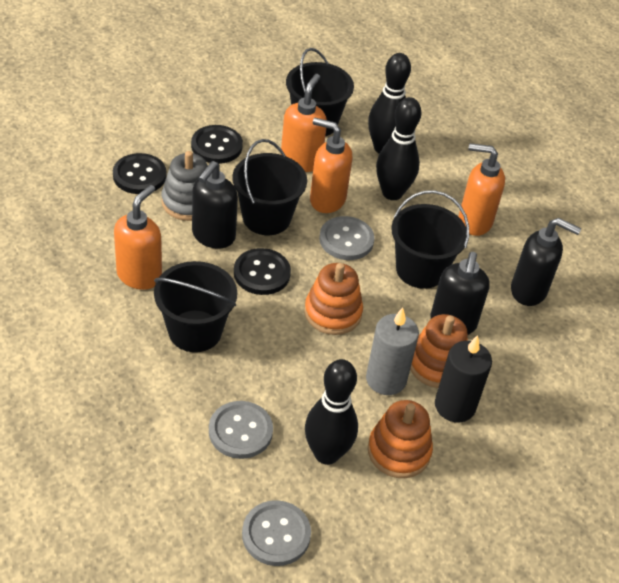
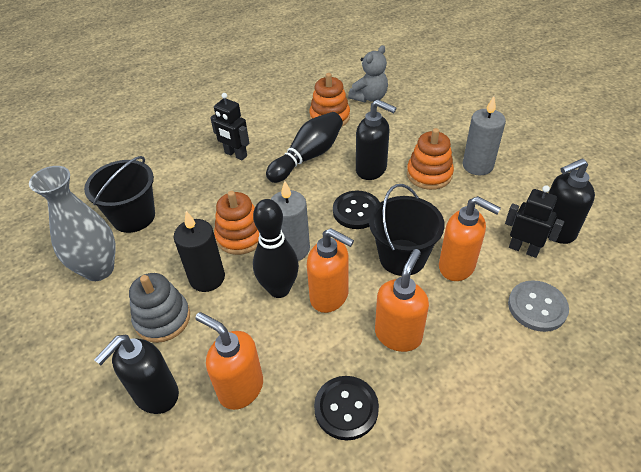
black bowling pin: 3 -> 2
black bucket: 4 -> 2
black button: 3 -> 2
black robot: 0 -> 2
grey button: 3 -> 1
grey candle: 1 -> 2
grey teddy bear: 0 -> 1
grey vase: 0 -> 1

